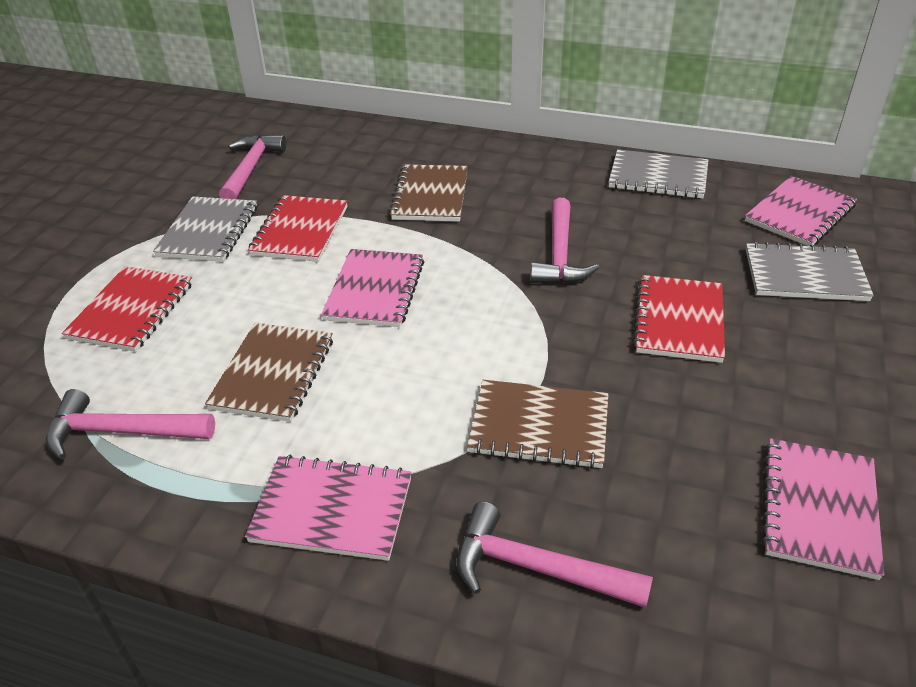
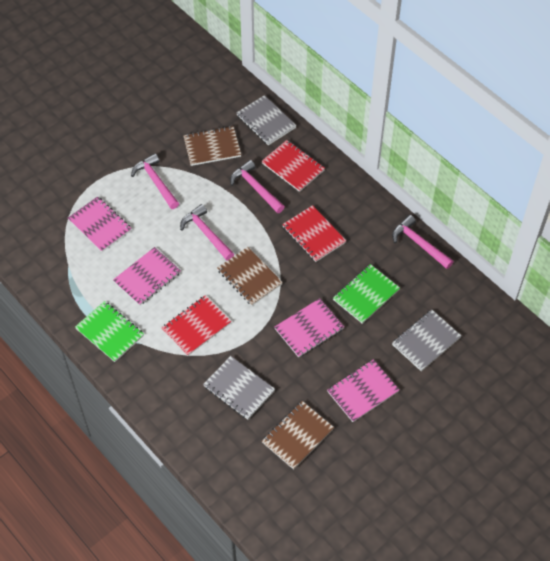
green notebook: 0 -> 2

